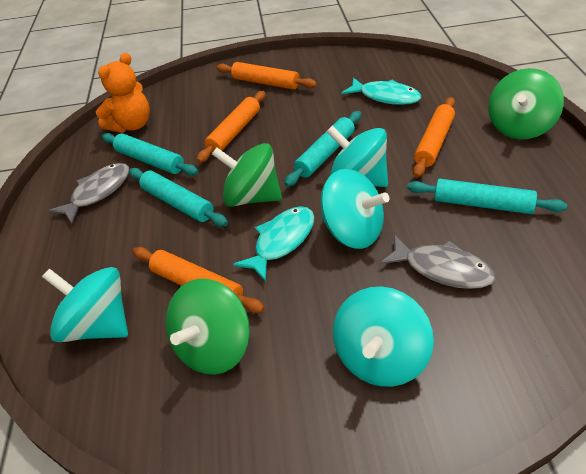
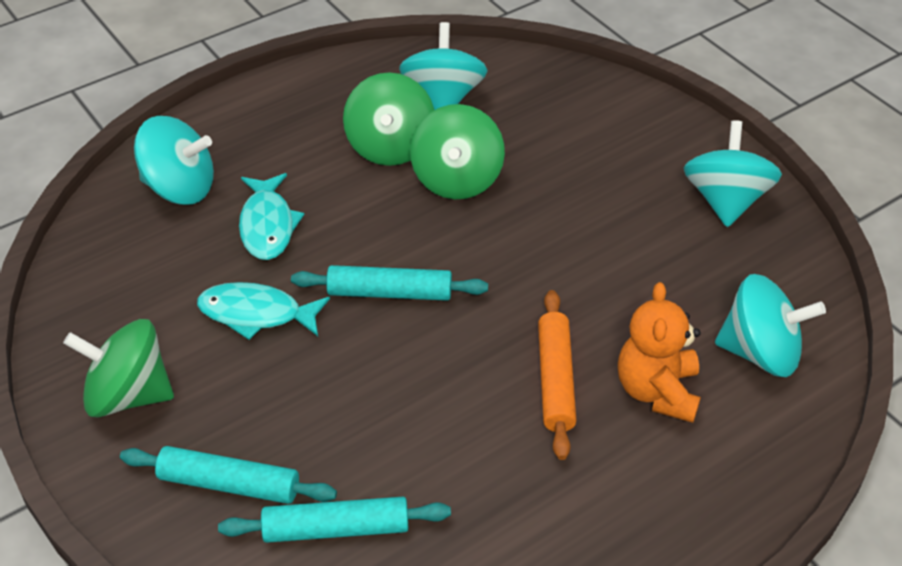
grey fish: 2 -> 0
orange rolling pin: 4 -> 1
turquoise rolling pin: 4 -> 3

